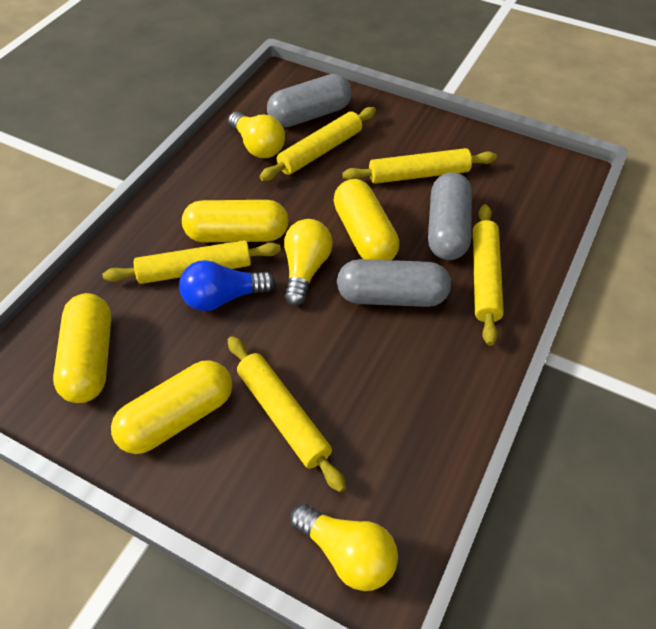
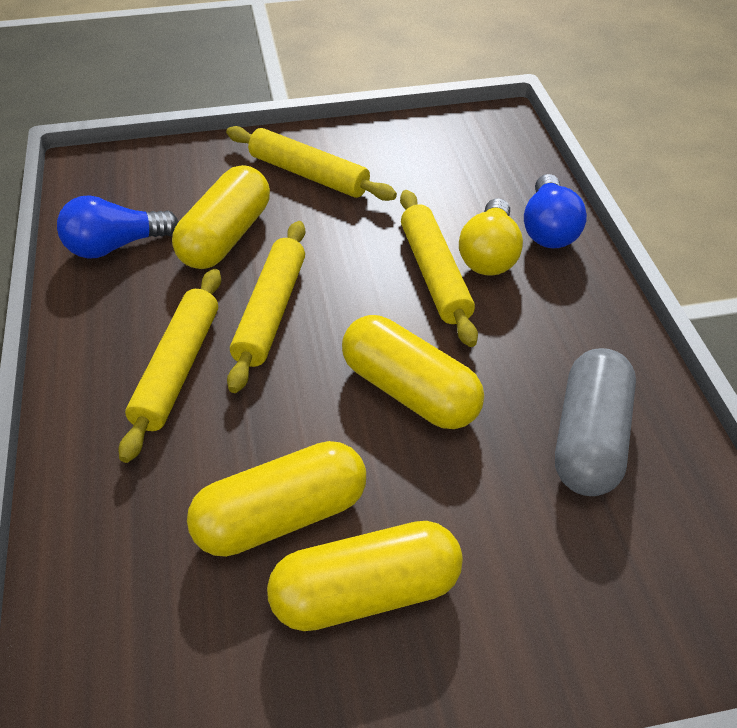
blue light bulb: 1 -> 2
grey capsule: 3 -> 1
yellow light bulb: 3 -> 1
yellow rolling pin: 5 -> 4

